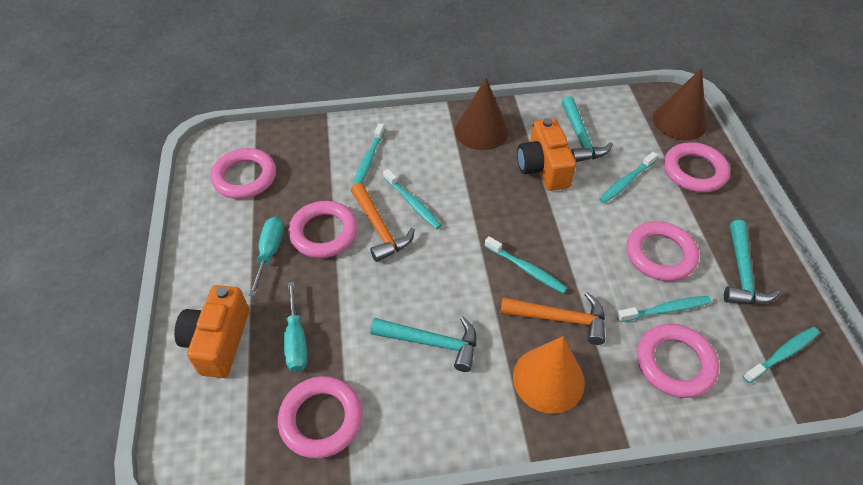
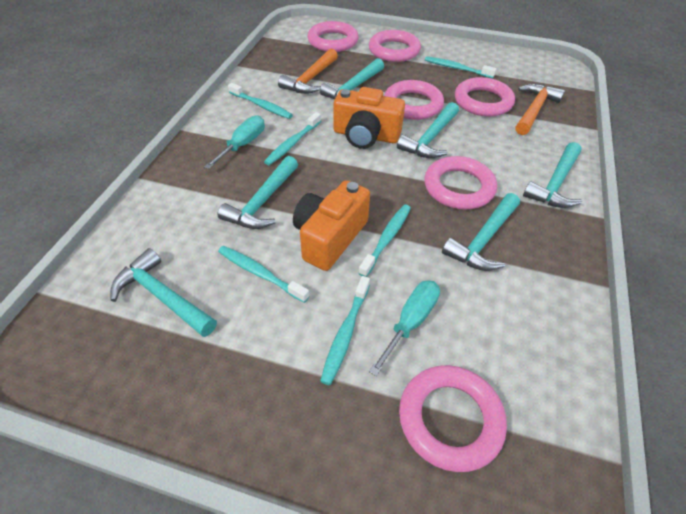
brown cone: 2 -> 0
orange cone: 1 -> 0
turquoise hammer: 3 -> 6

